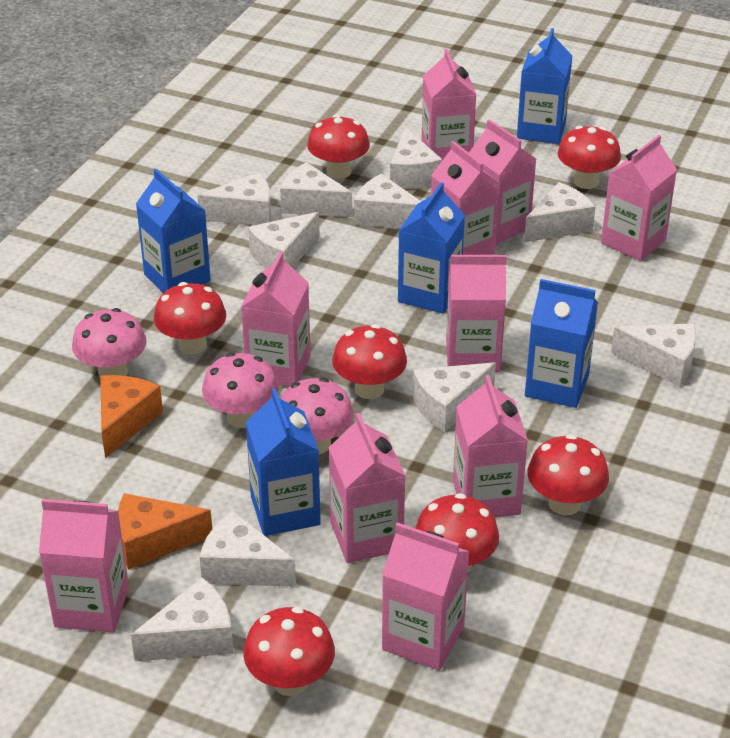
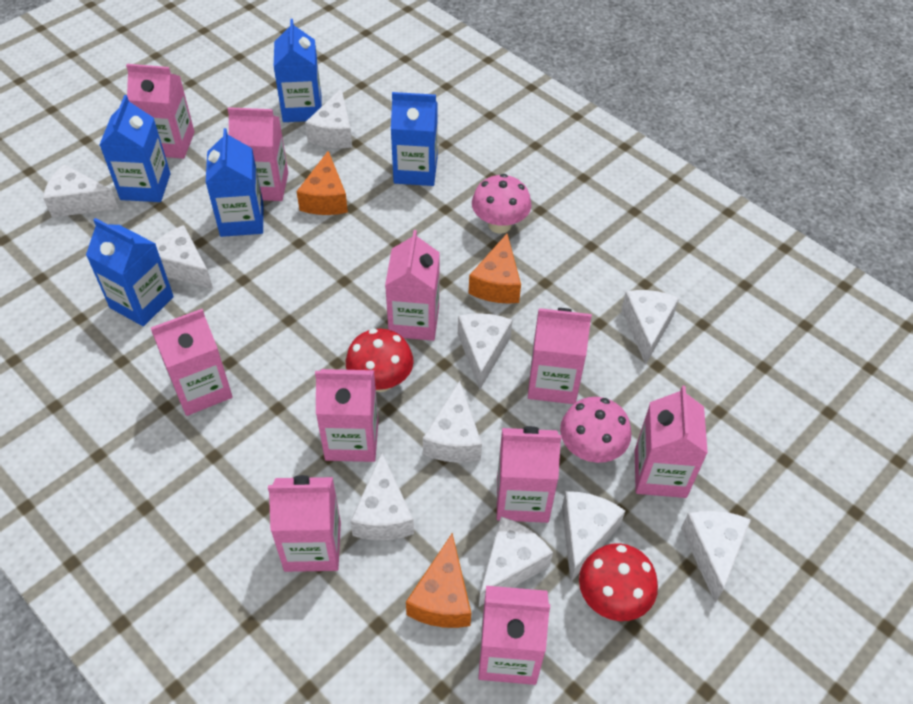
orange cheese: 2 -> 3
pink mushroom: 3 -> 2
red mushroom: 7 -> 2

